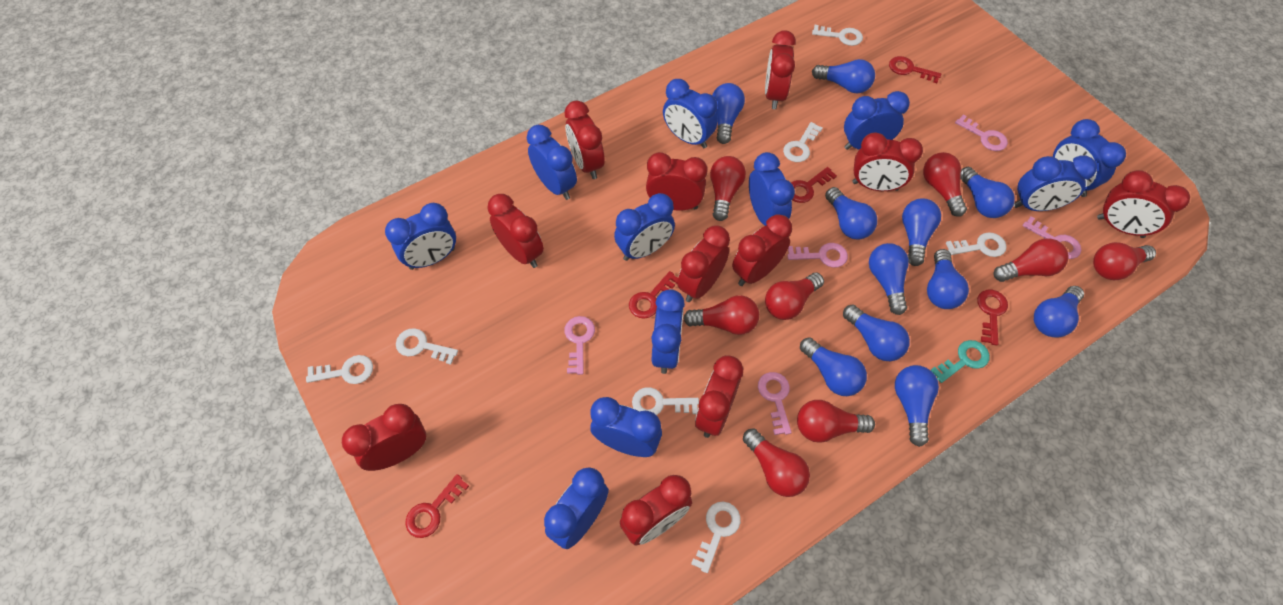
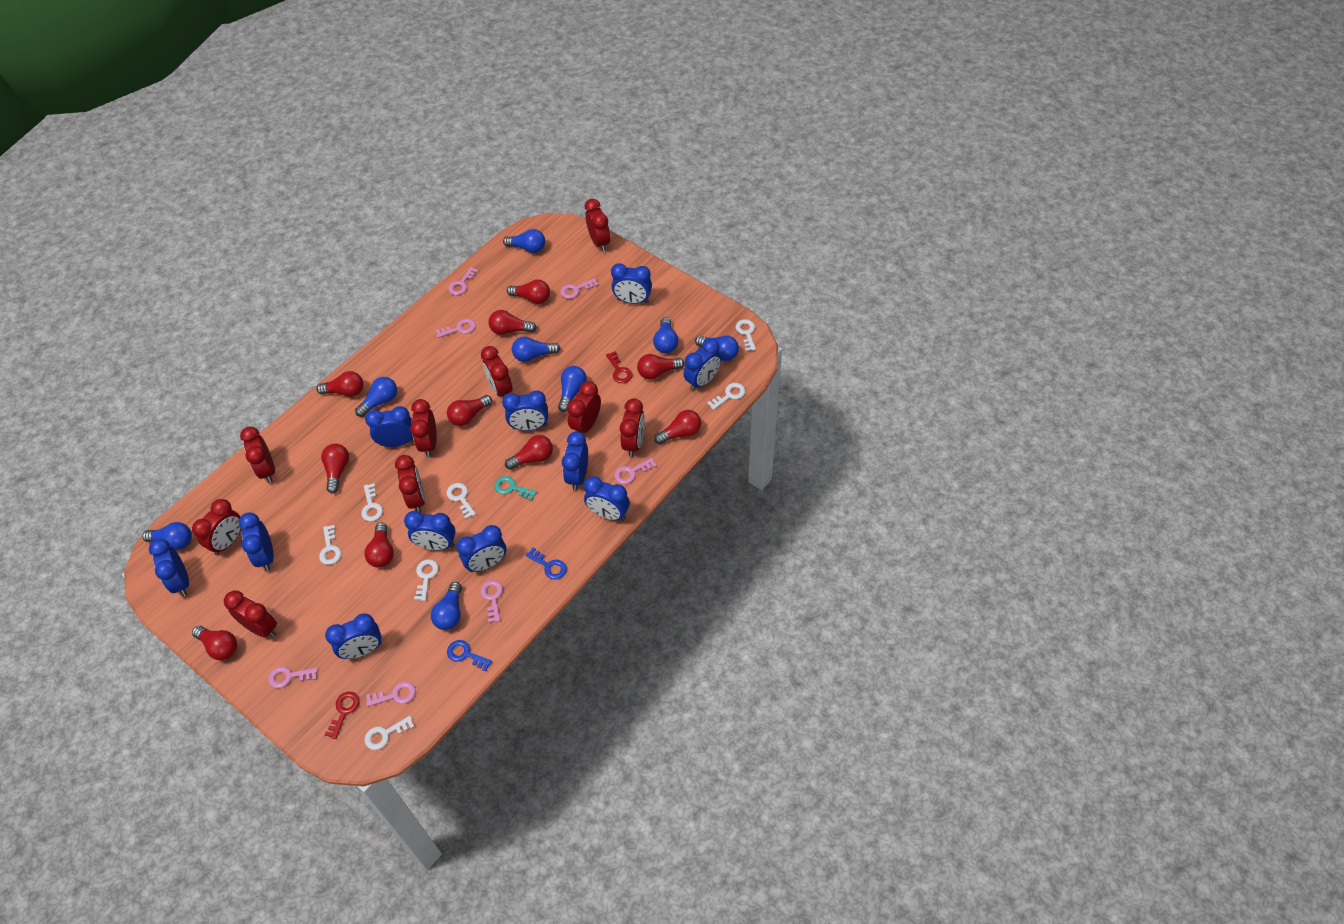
blue key: 0 -> 2
blue light bulb: 11 -> 8
pink key: 5 -> 7
red clock: 11 -> 9
red key: 5 -> 2
red light bulb: 8 -> 10

